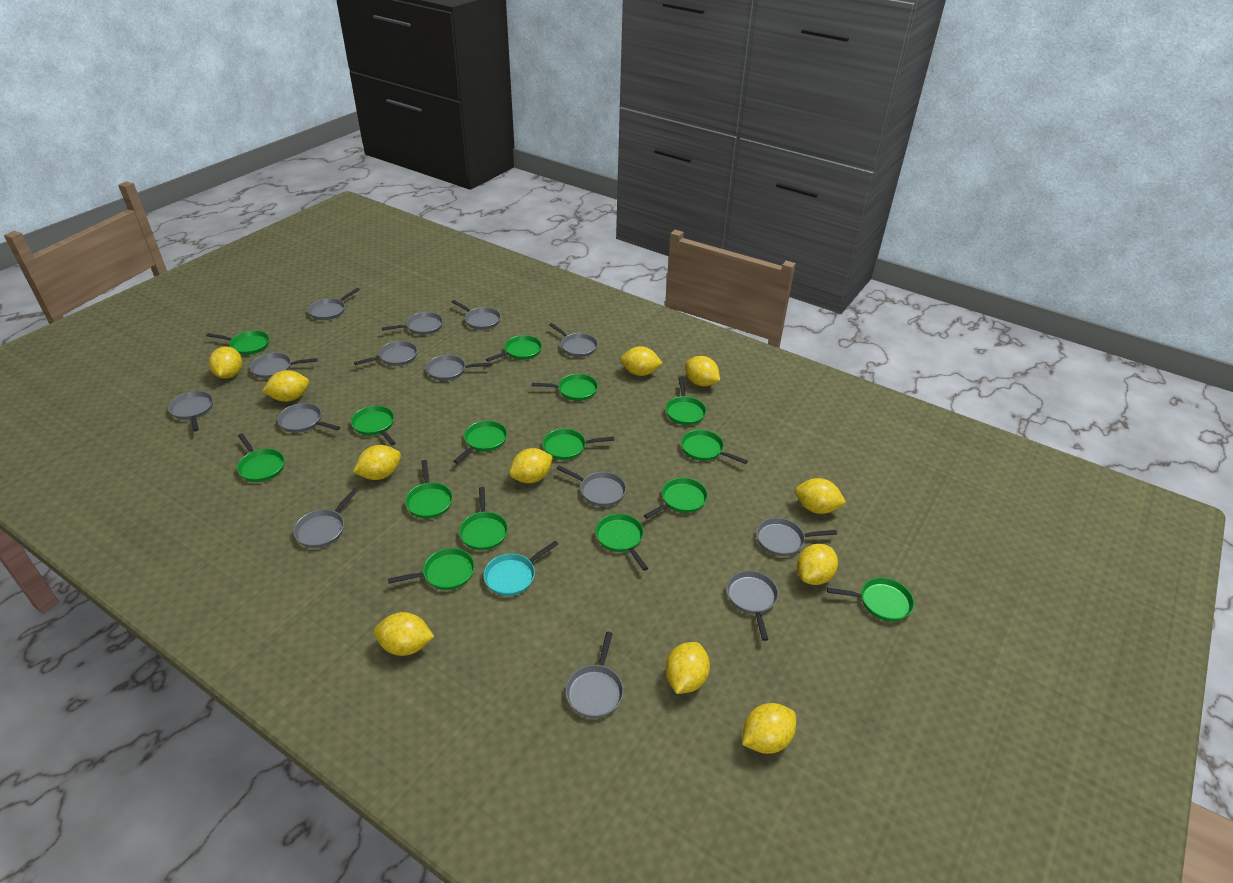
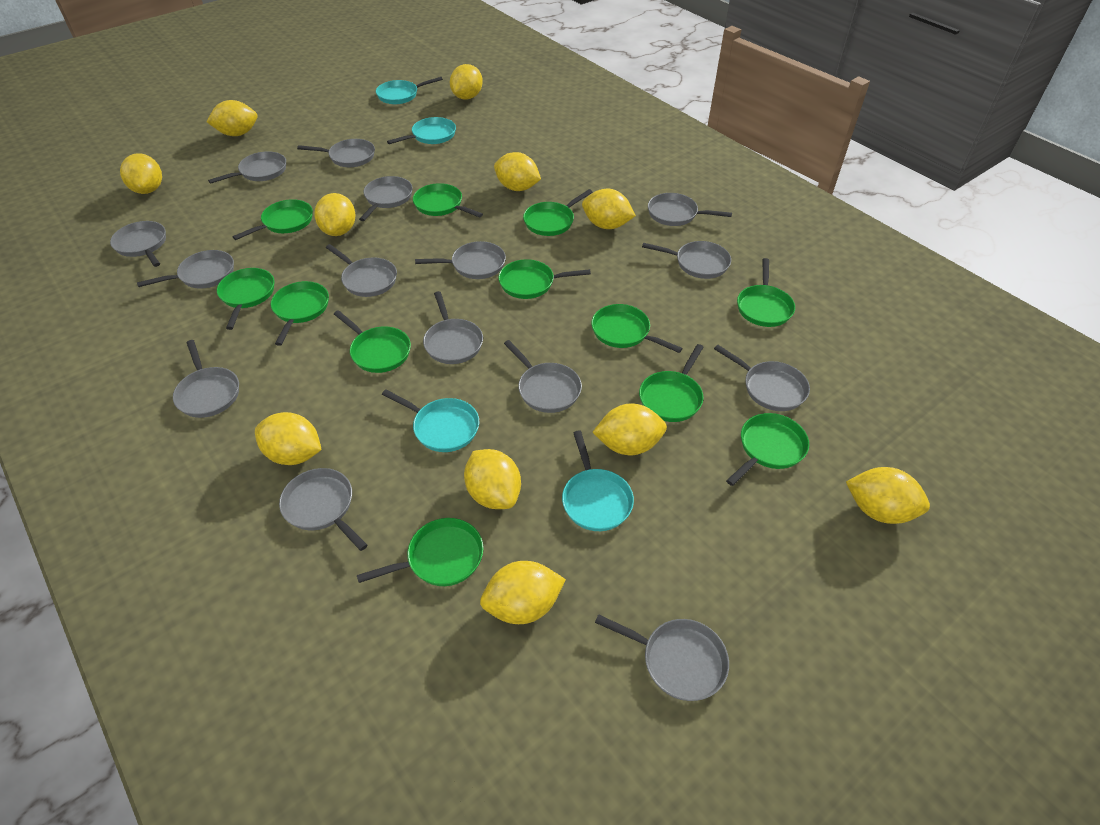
green pan: 15 -> 12
grey pan: 14 -> 15
turquoise pan: 1 -> 4

